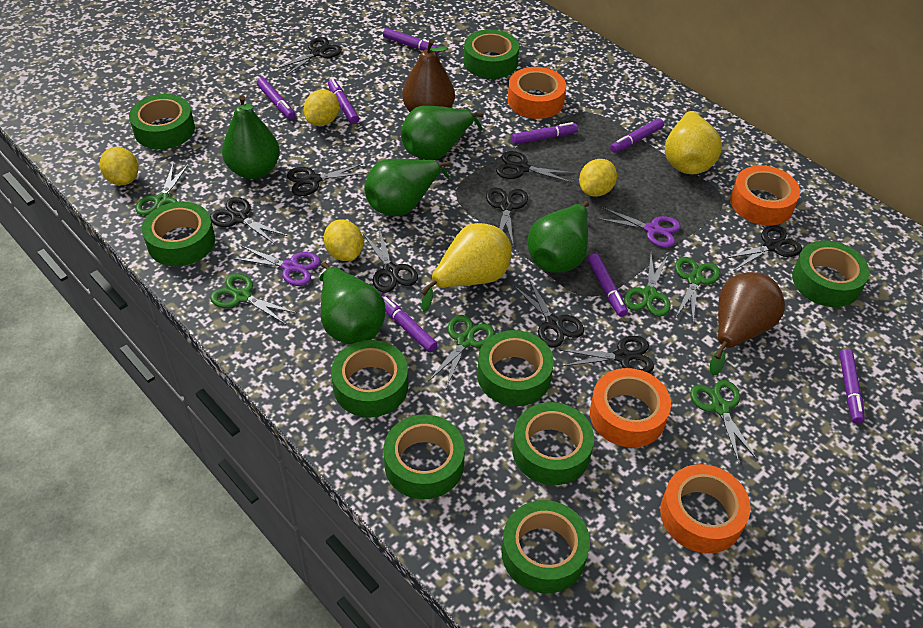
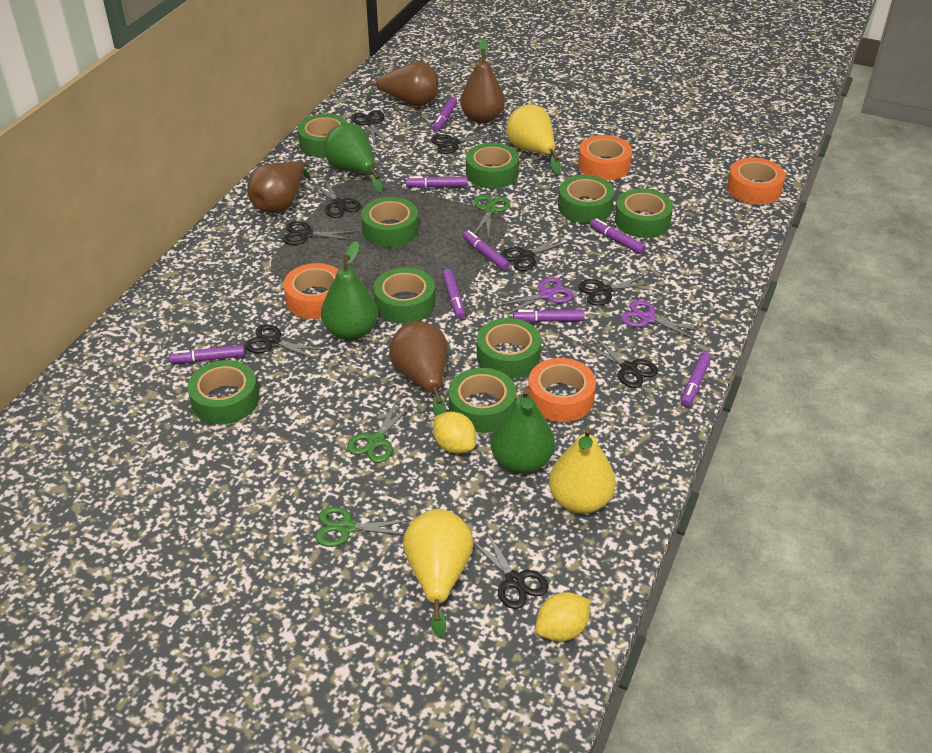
brown pear: 2 -> 4
green pear: 5 -> 3
green scissors: 6 -> 3
yellow lemon: 4 -> 2
yellow pear: 2 -> 3

